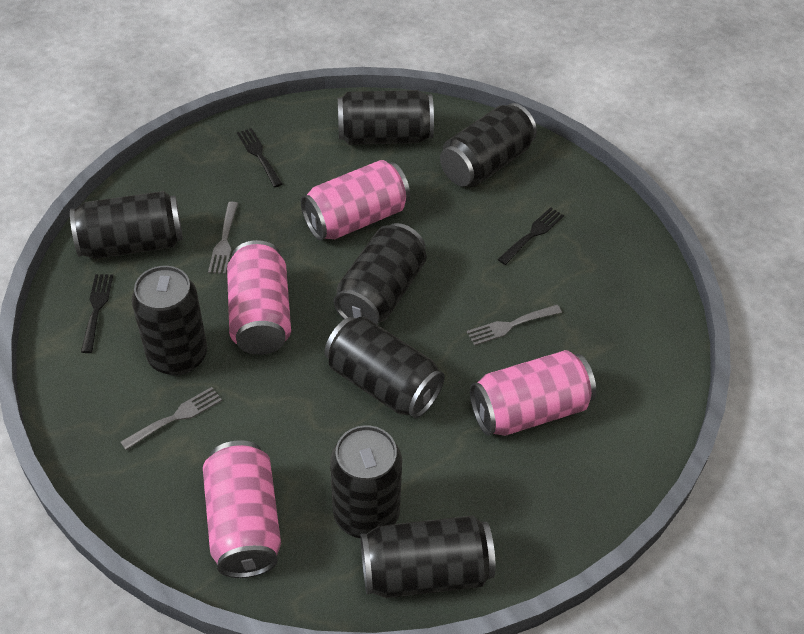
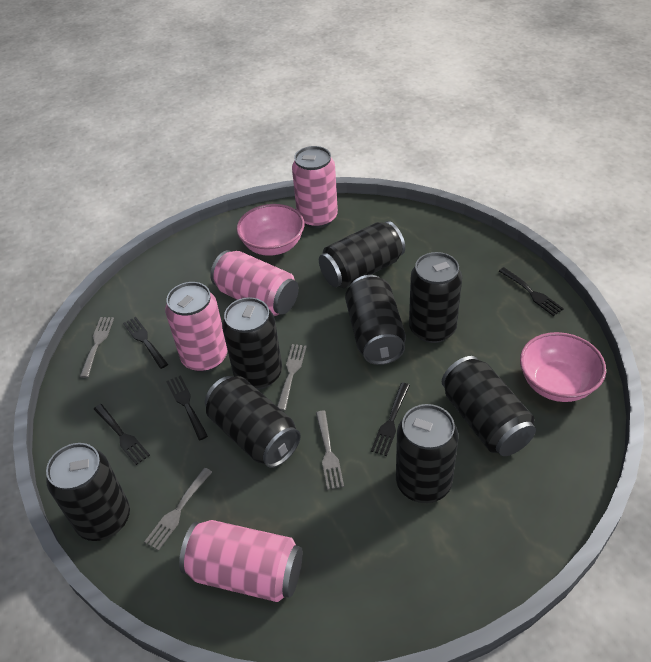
black fork: 3 -> 5
grey fork: 3 -> 4
pink bowl: 0 -> 2

